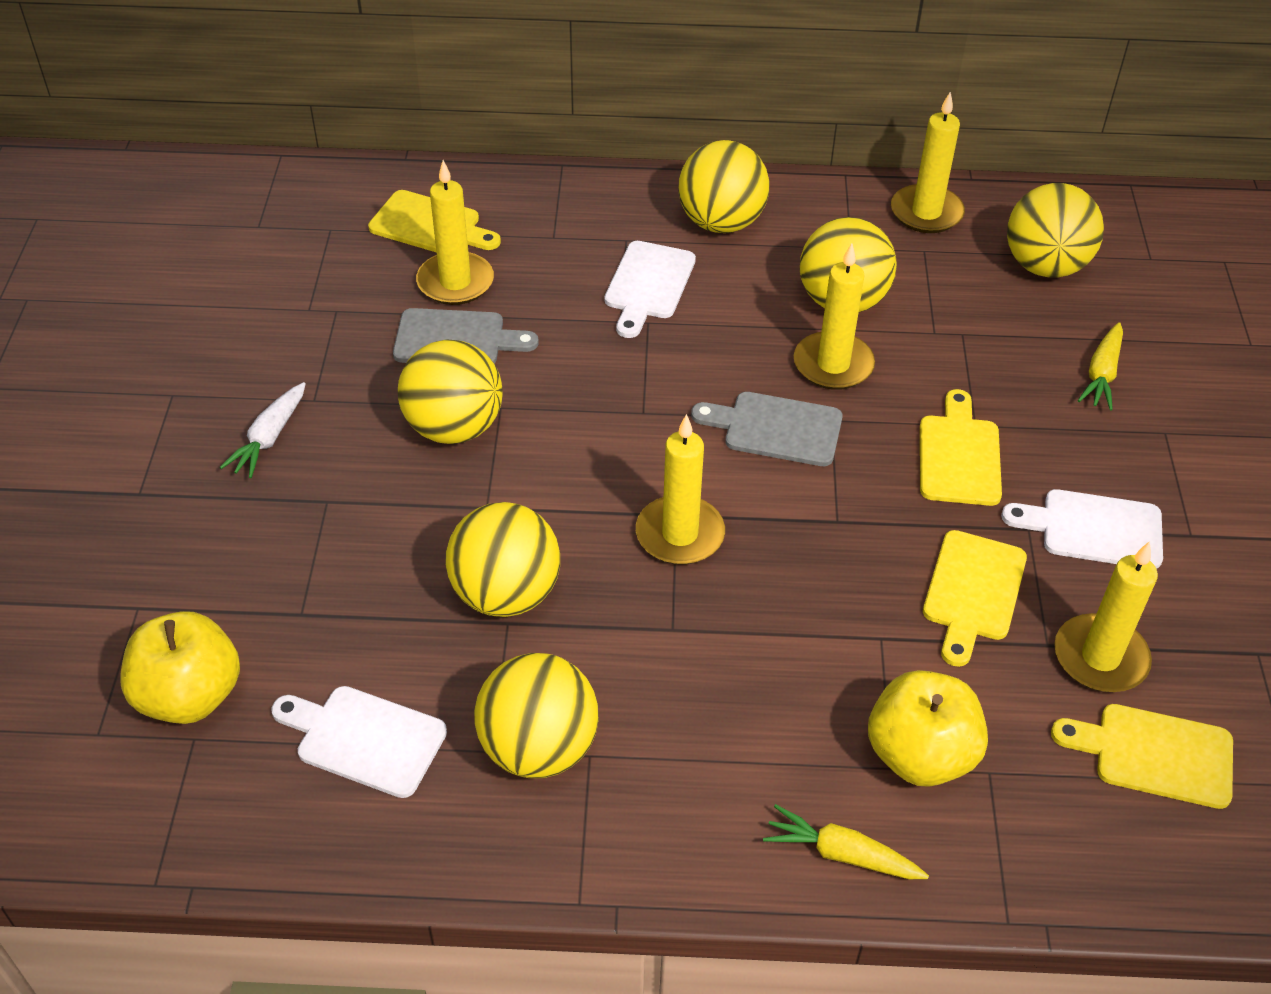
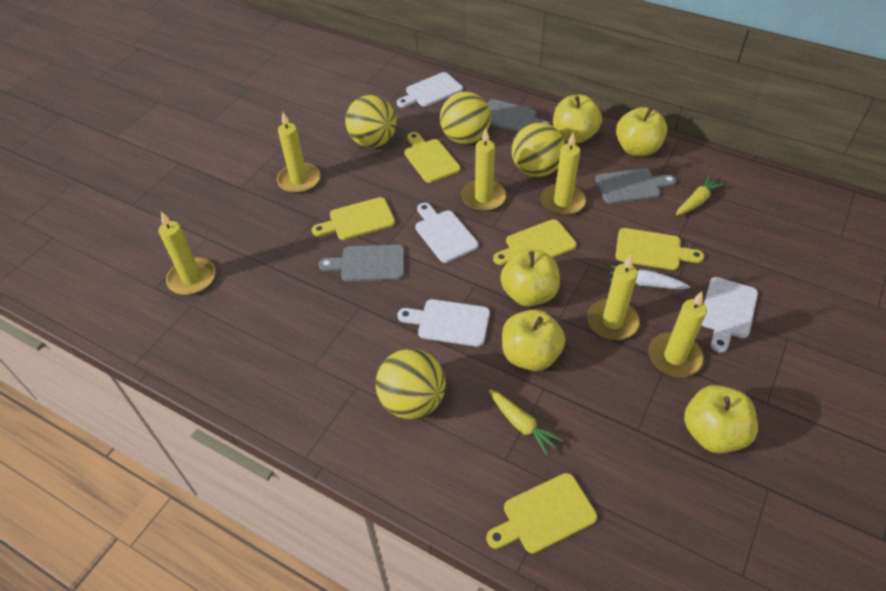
grey cutting board: 2 -> 3
white cutting board: 3 -> 4
yellow apple: 2 -> 5
yellow ball: 6 -> 4
yellow candle: 5 -> 6
yellow cutting board: 4 -> 5

